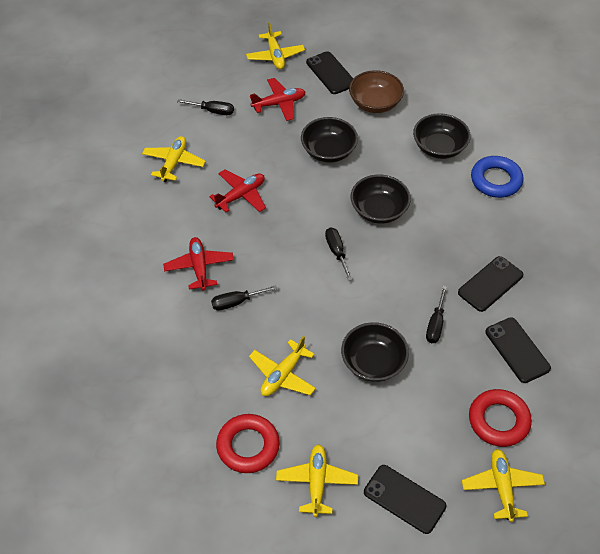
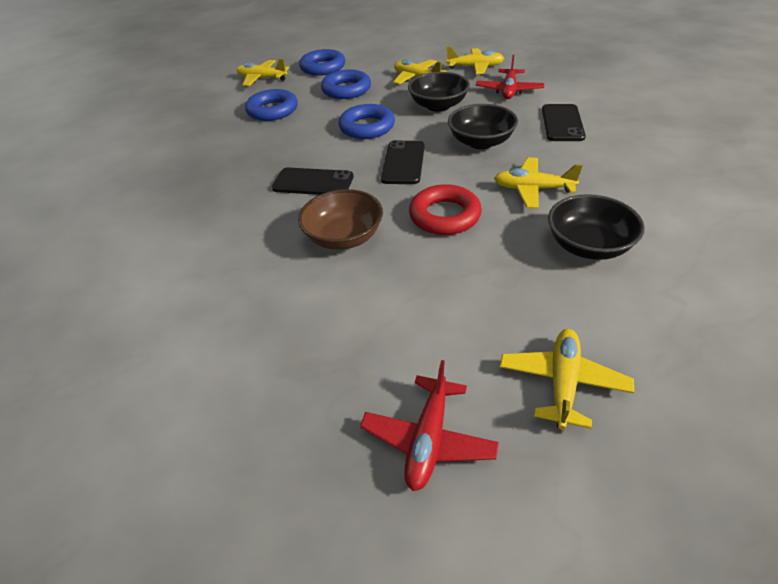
black bowl: 4 -> 3
black phone: 4 -> 3
black screwdriver: 4 -> 0
blue ring: 1 -> 4
red plane: 3 -> 2
red ring: 2 -> 1

